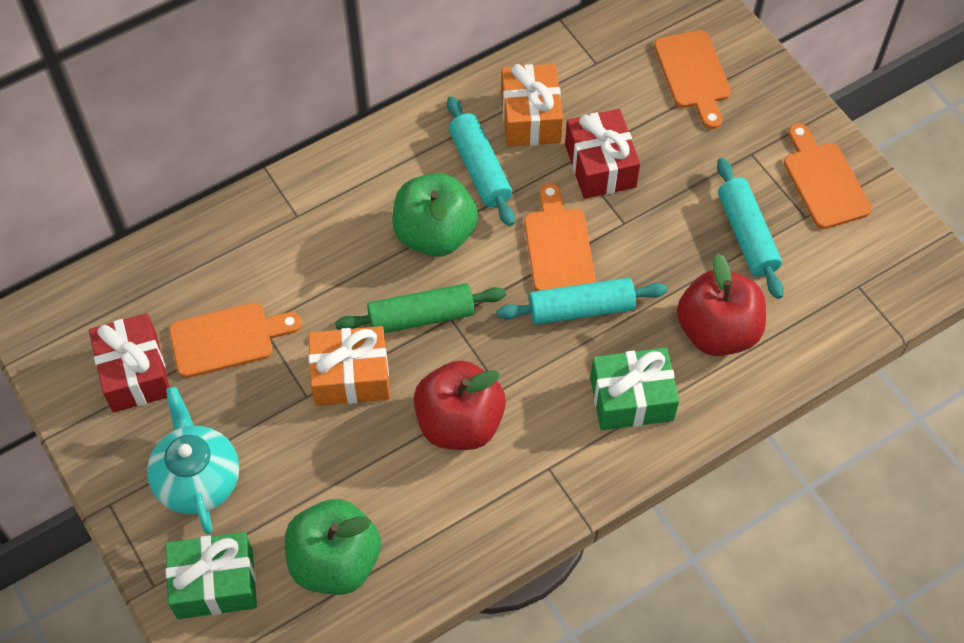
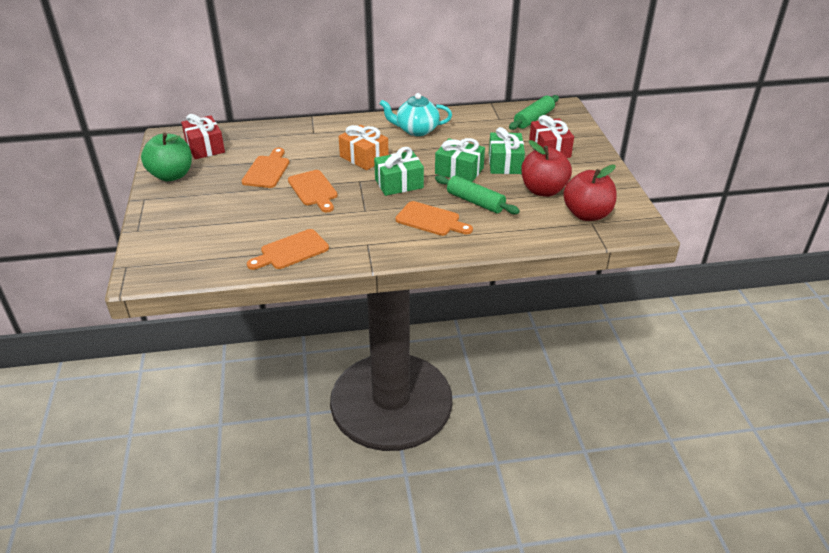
green apple: 2 -> 1
green gift: 2 -> 3
green rolling pin: 1 -> 2
orange gift: 2 -> 1
turquoise rolling pin: 3 -> 0

